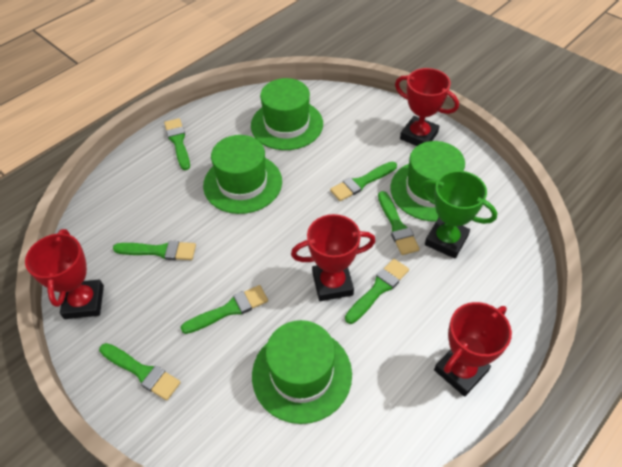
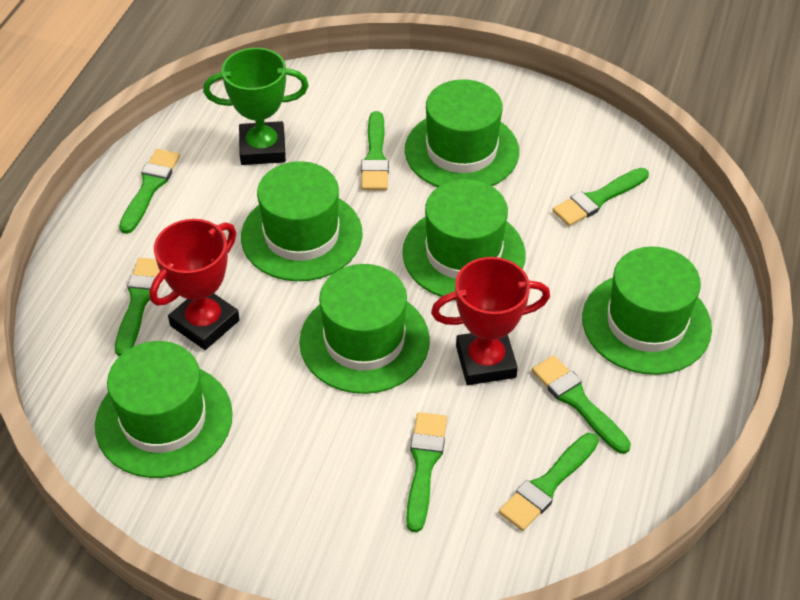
green hat: 4 -> 6
red trophy: 4 -> 2

